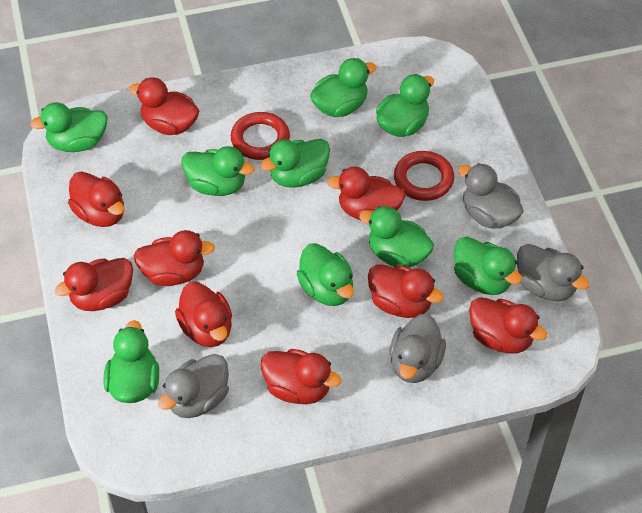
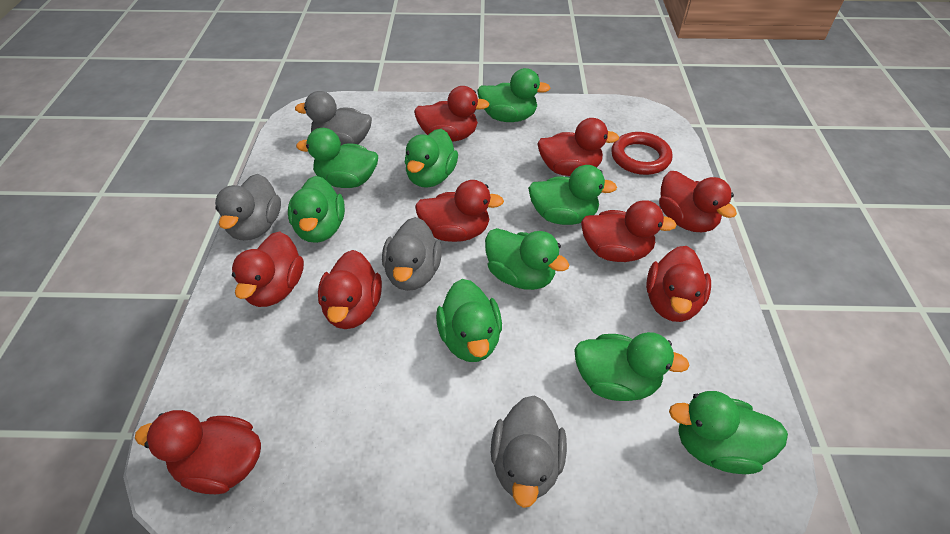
red ring: 2 -> 1

